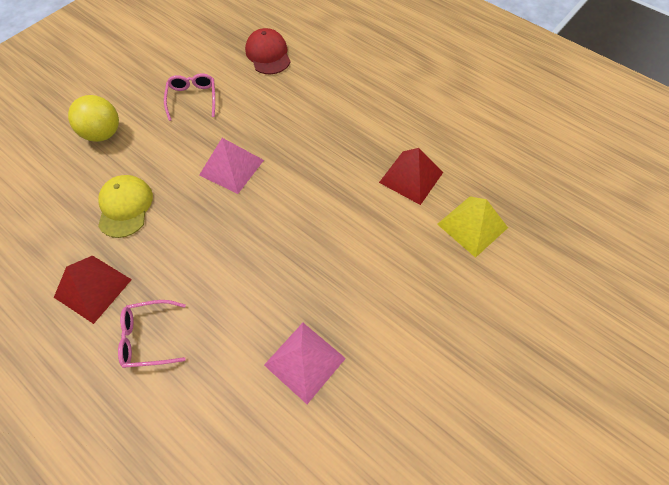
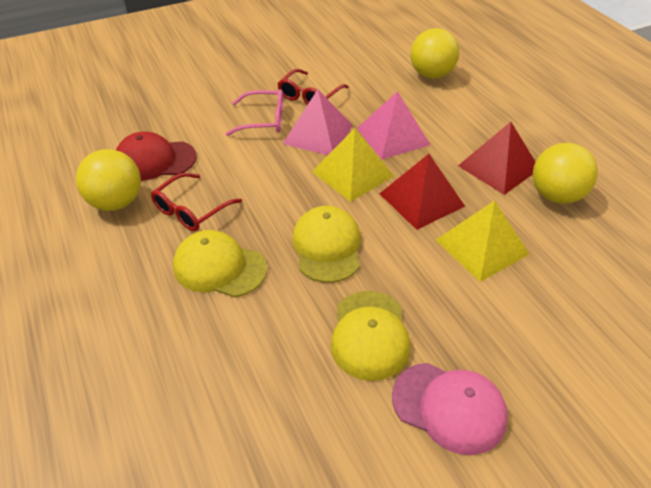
pink cap: 0 -> 1
pink glasses: 2 -> 1
red glasses: 0 -> 2
yellow ball: 1 -> 3
yellow cap: 1 -> 3
yellow pyramid: 1 -> 2

